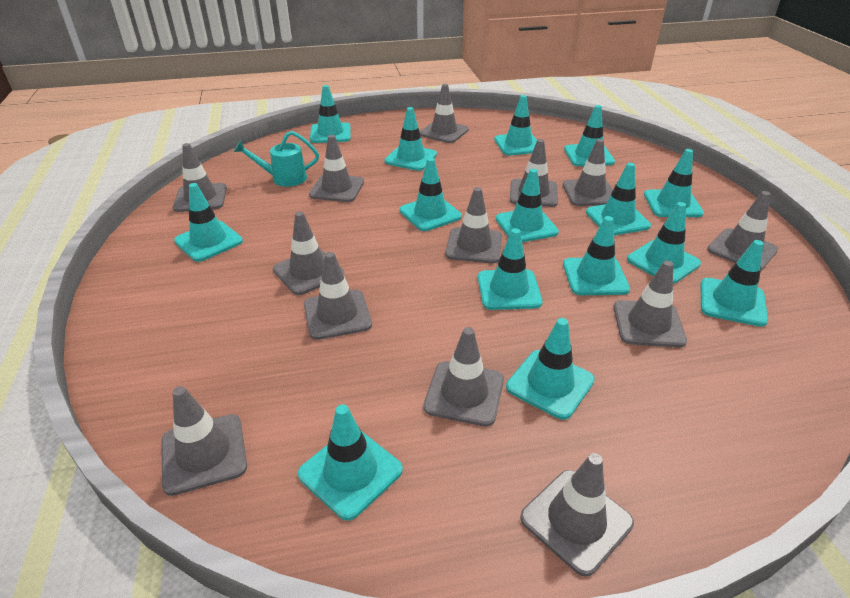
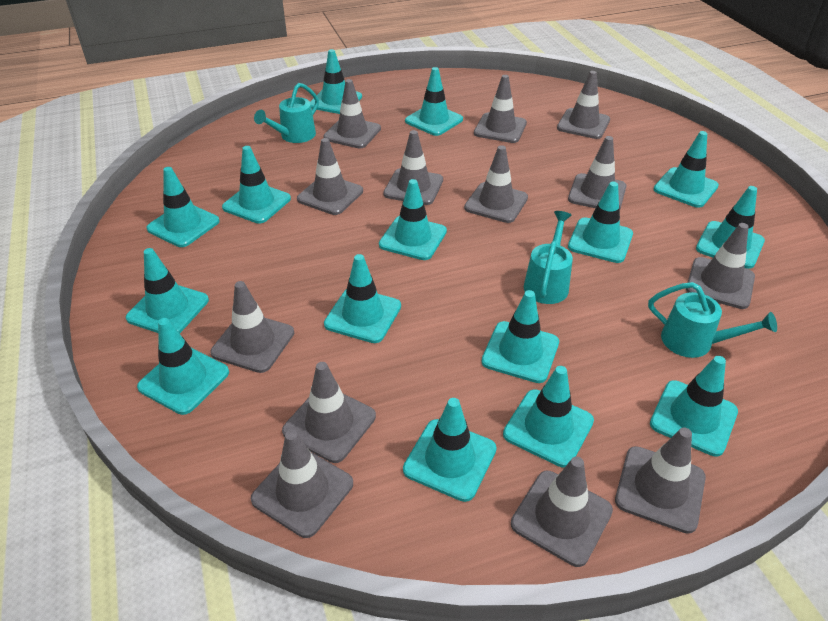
turquoise watering can: 1 -> 3

